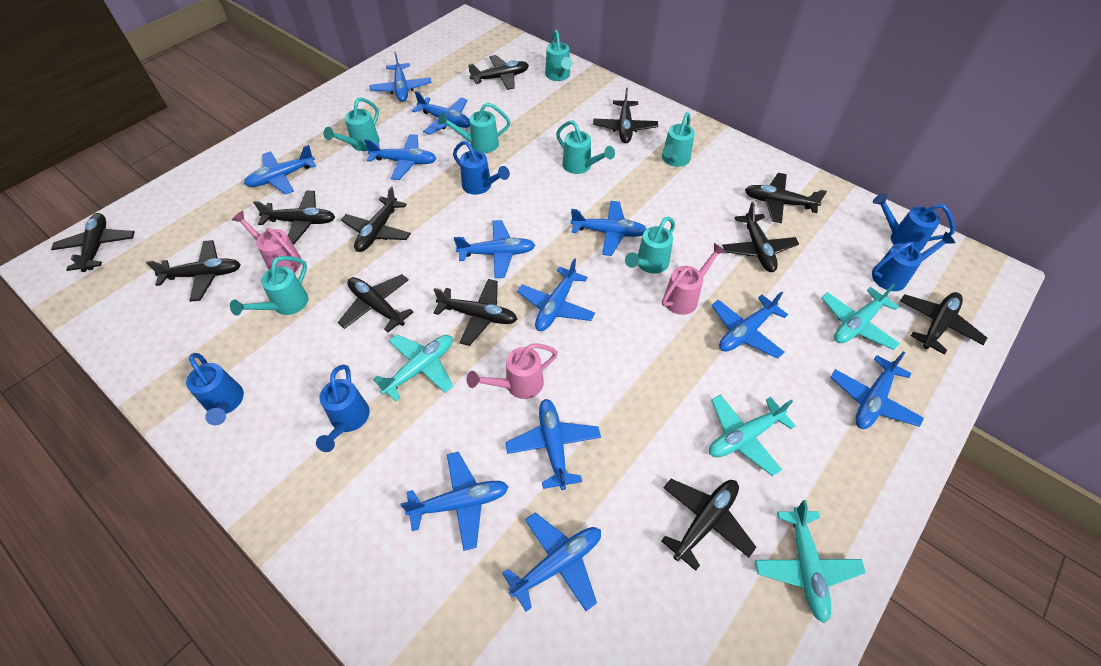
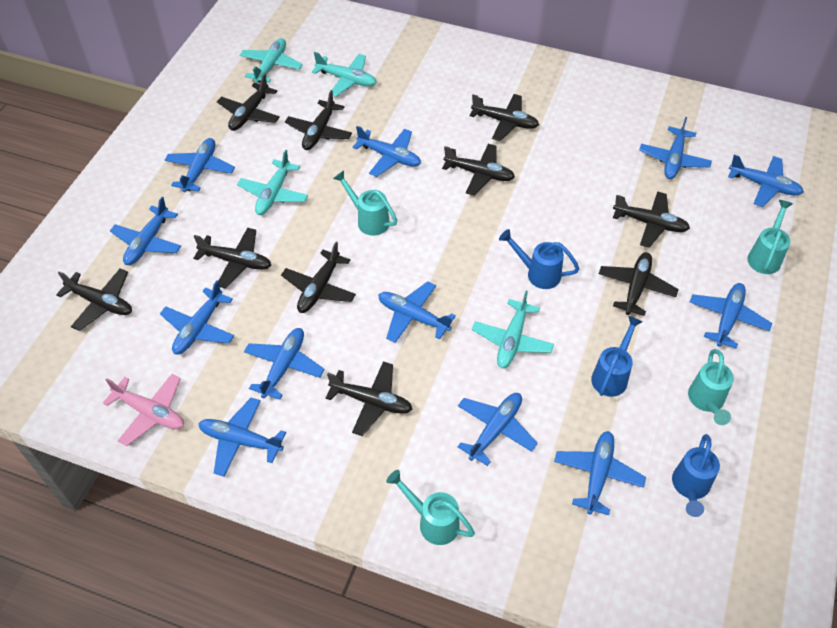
black plane: 12 -> 10
blue watering can: 5 -> 3
pink plane: 0 -> 1
pink watering can: 3 -> 0
turquoise watering can: 7 -> 4

